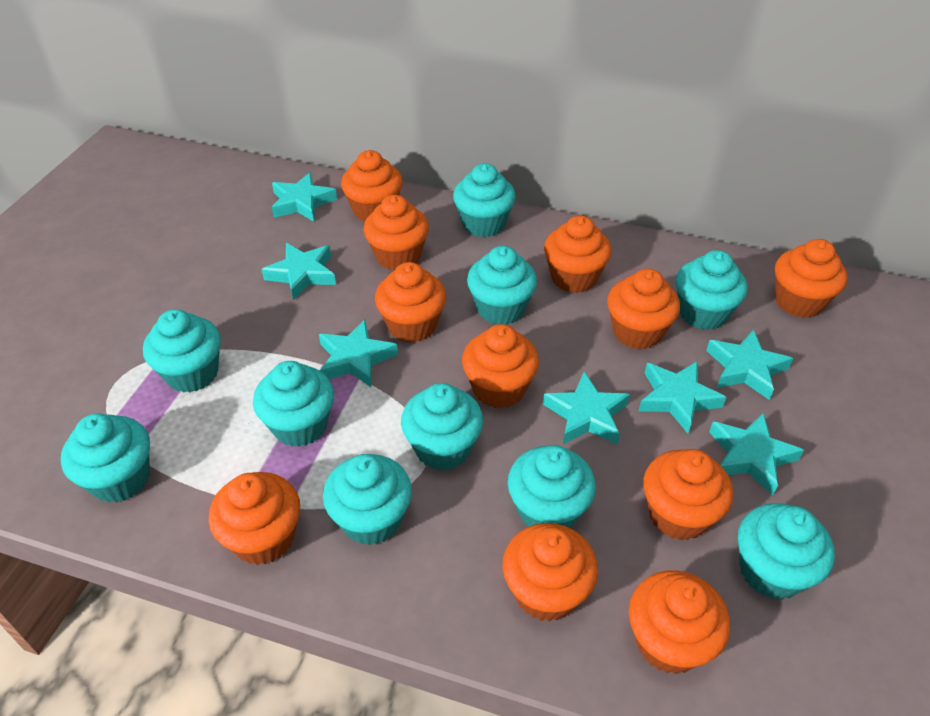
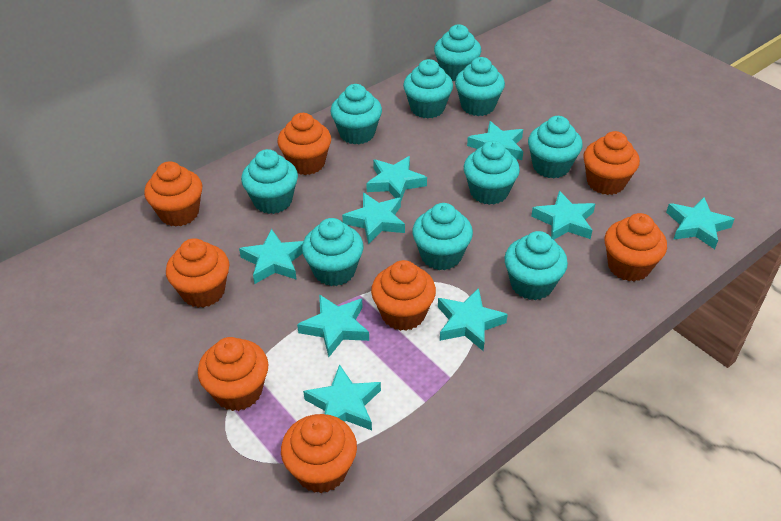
orange cupcake: 11 -> 8
turquoise star: 7 -> 9

